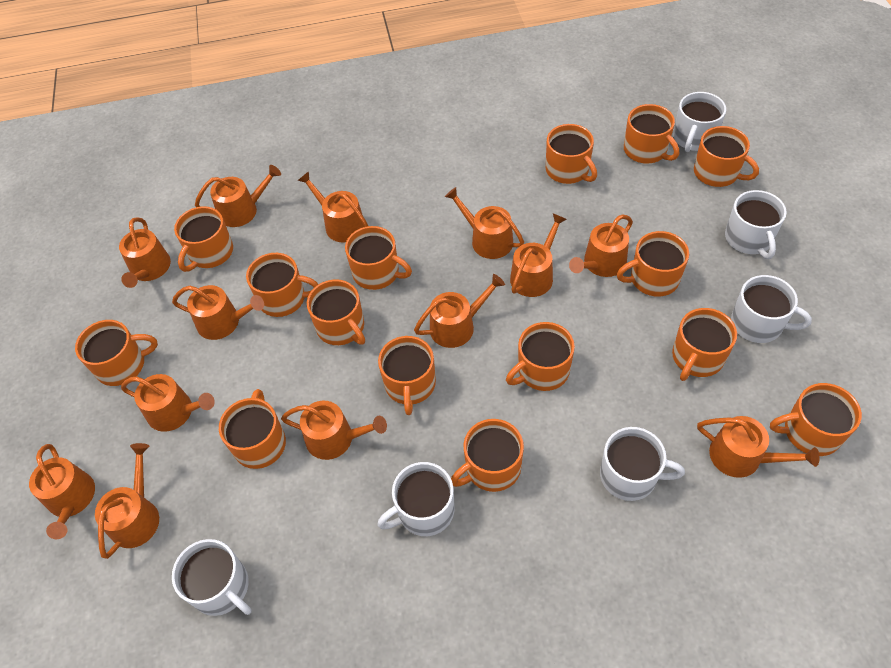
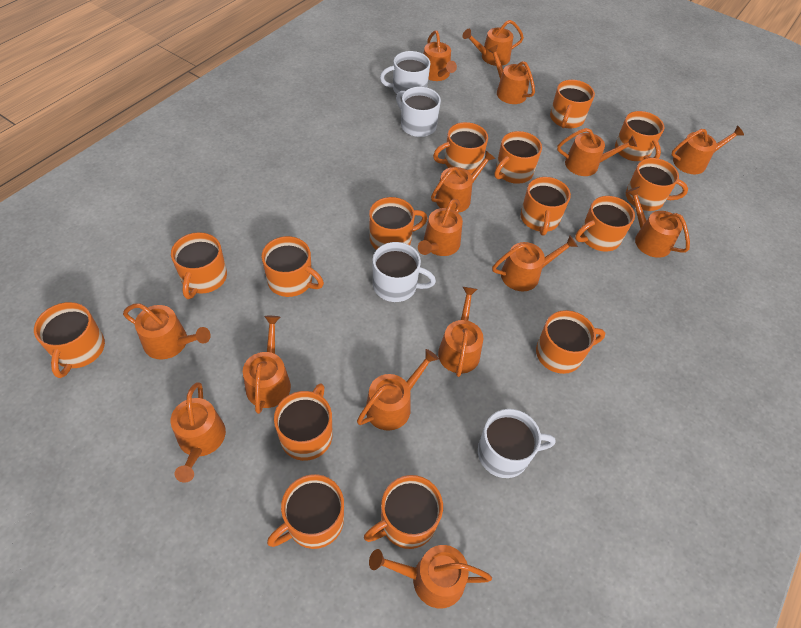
orange watering can: 13 -> 15
white mug: 6 -> 4

